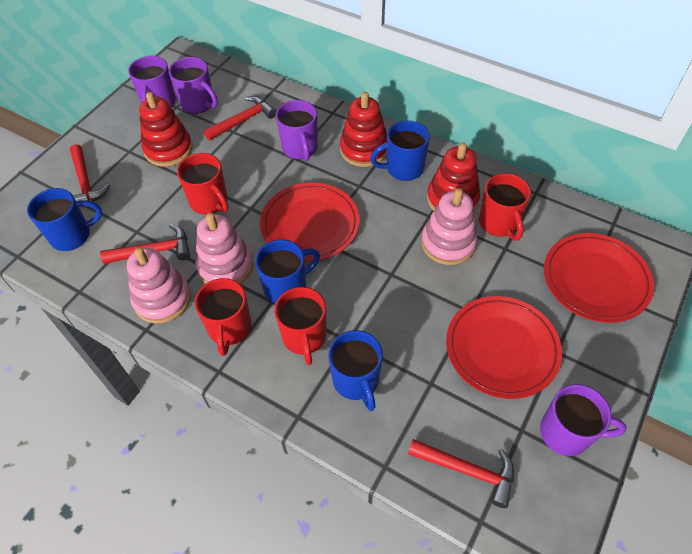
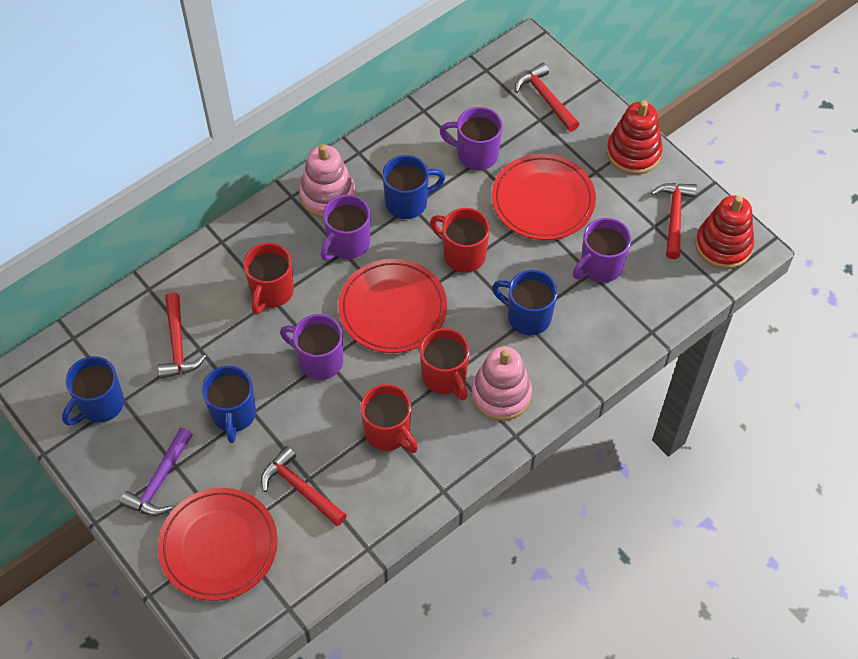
pink stacking toy: 3 -> 2
purple hammer: 0 -> 1
red stacking toy: 3 -> 2

